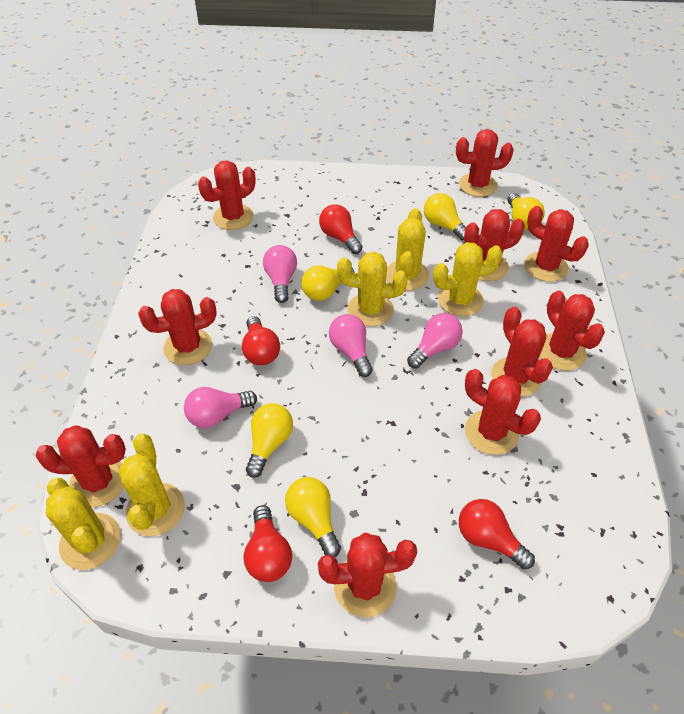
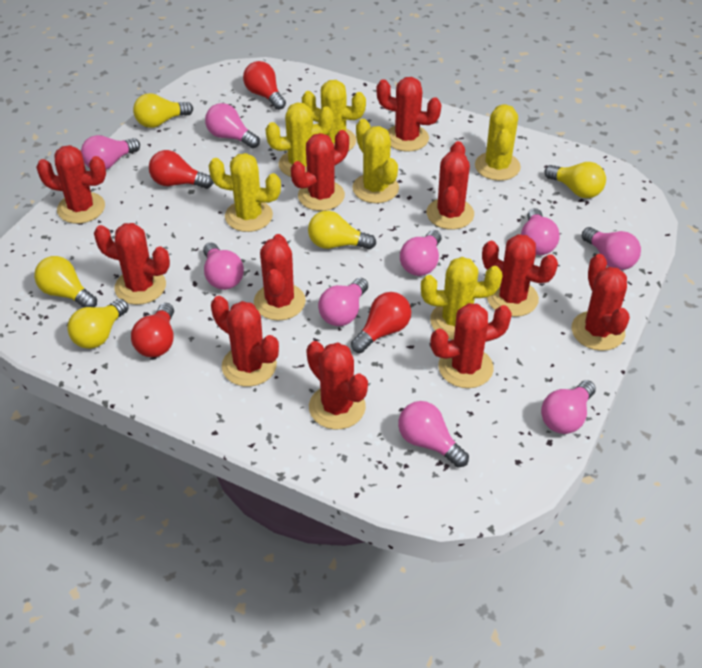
pink light bulb: 4 -> 9
red cactus: 10 -> 11
yellow cactus: 5 -> 6

